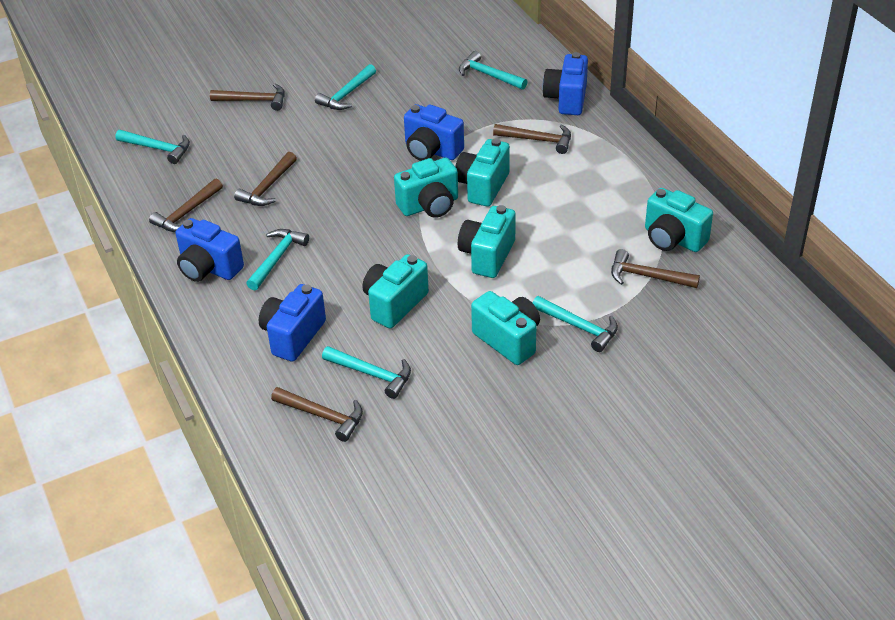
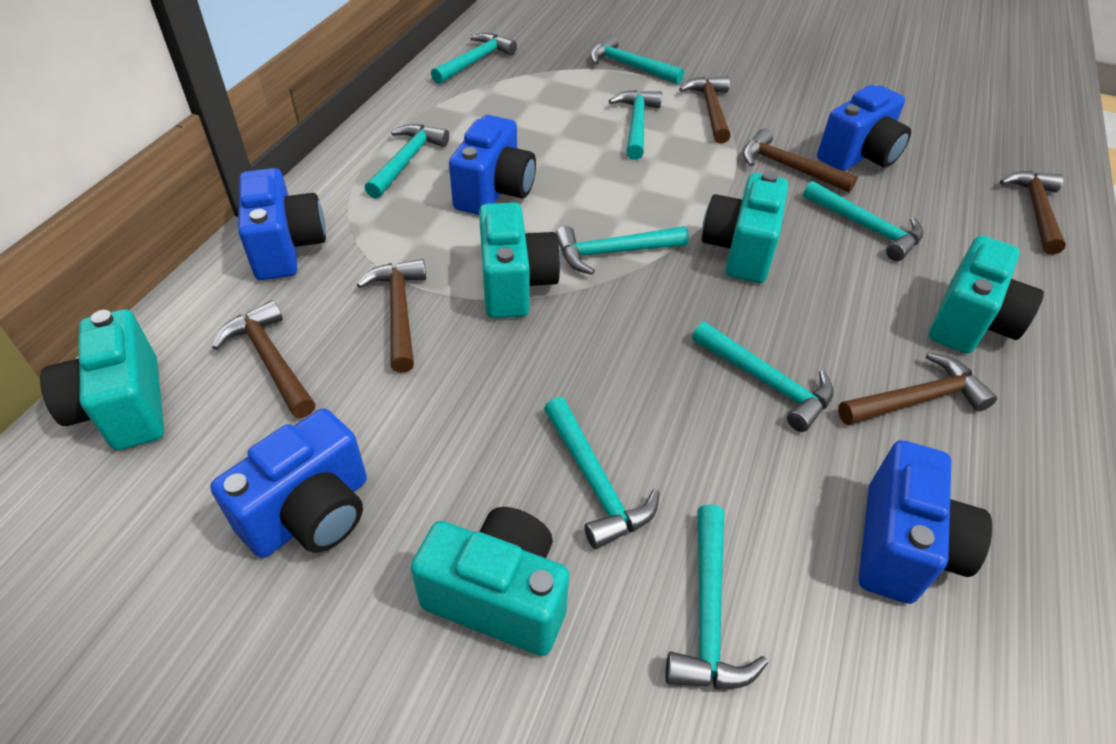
blue camera: 4 -> 5
turquoise camera: 6 -> 5
turquoise hammer: 6 -> 9

